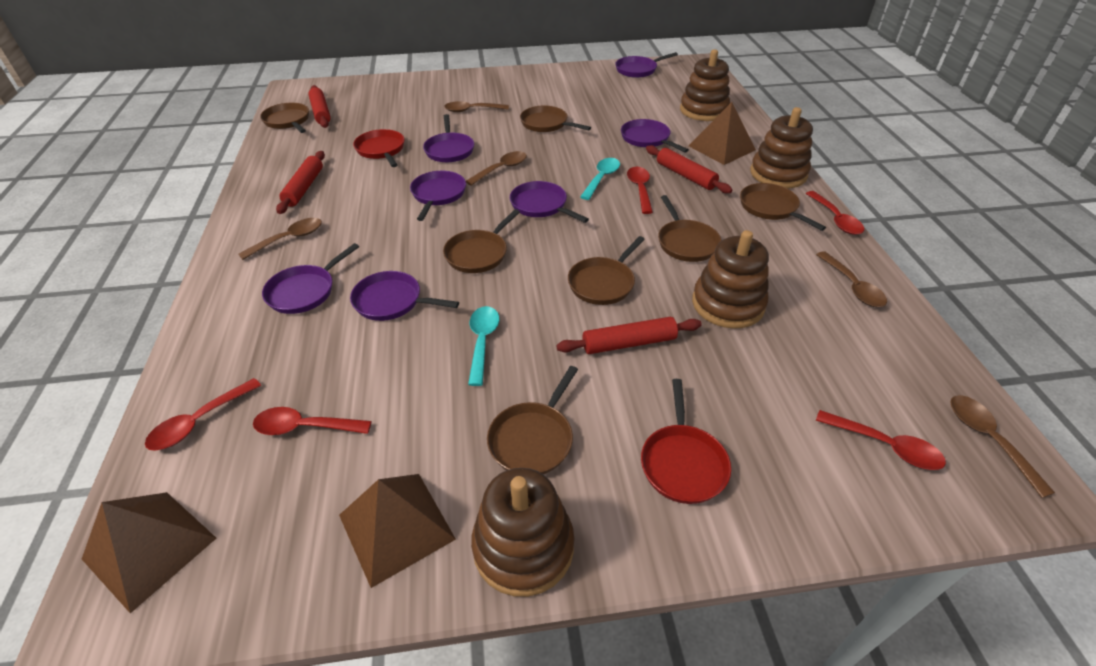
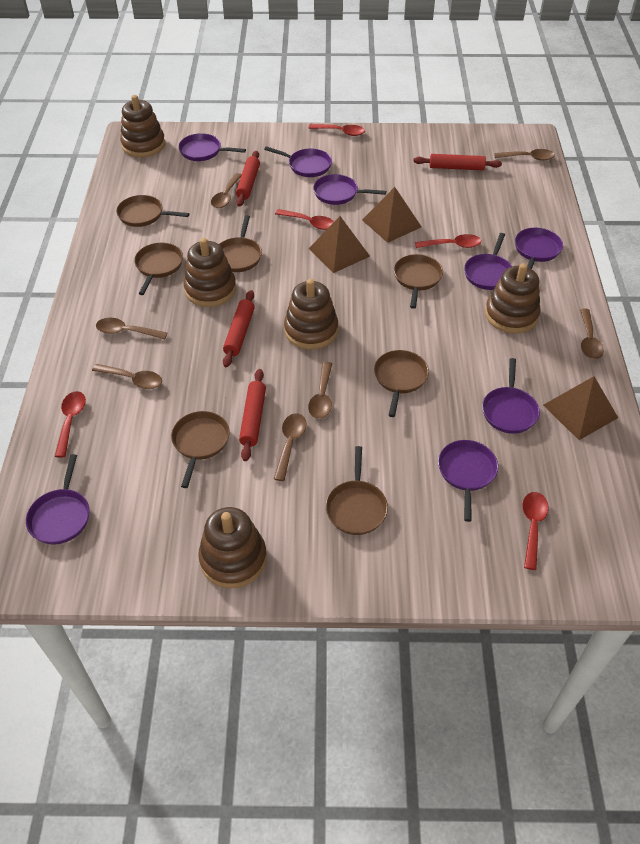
brown spoon: 5 -> 7
brown stacking toy: 4 -> 5
purple pan: 7 -> 8
red pan: 2 -> 0
turquoise spoon: 2 -> 0

